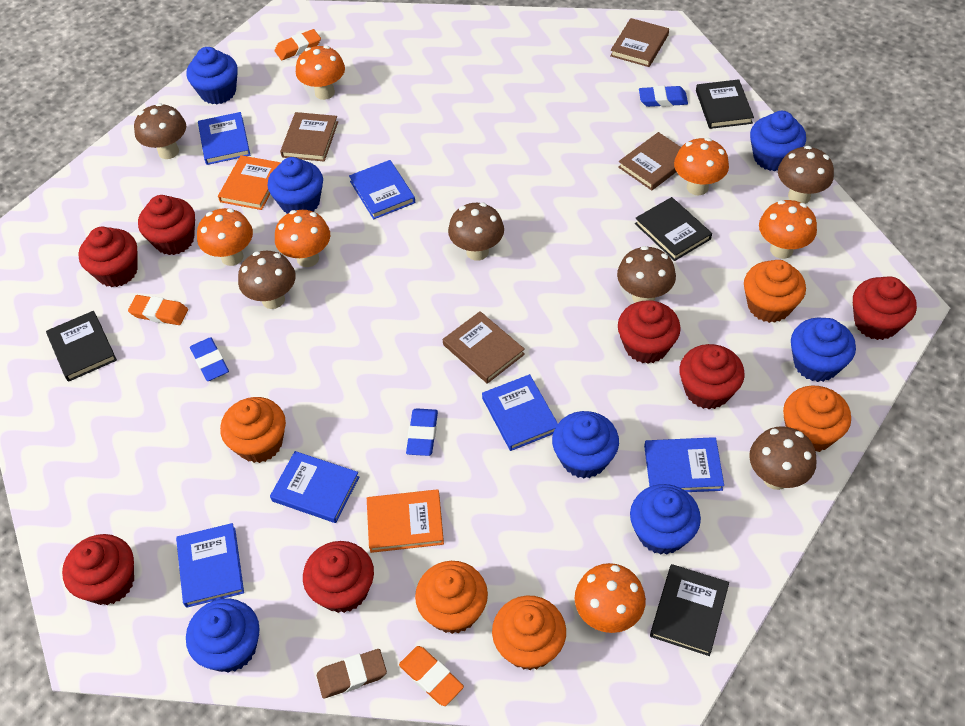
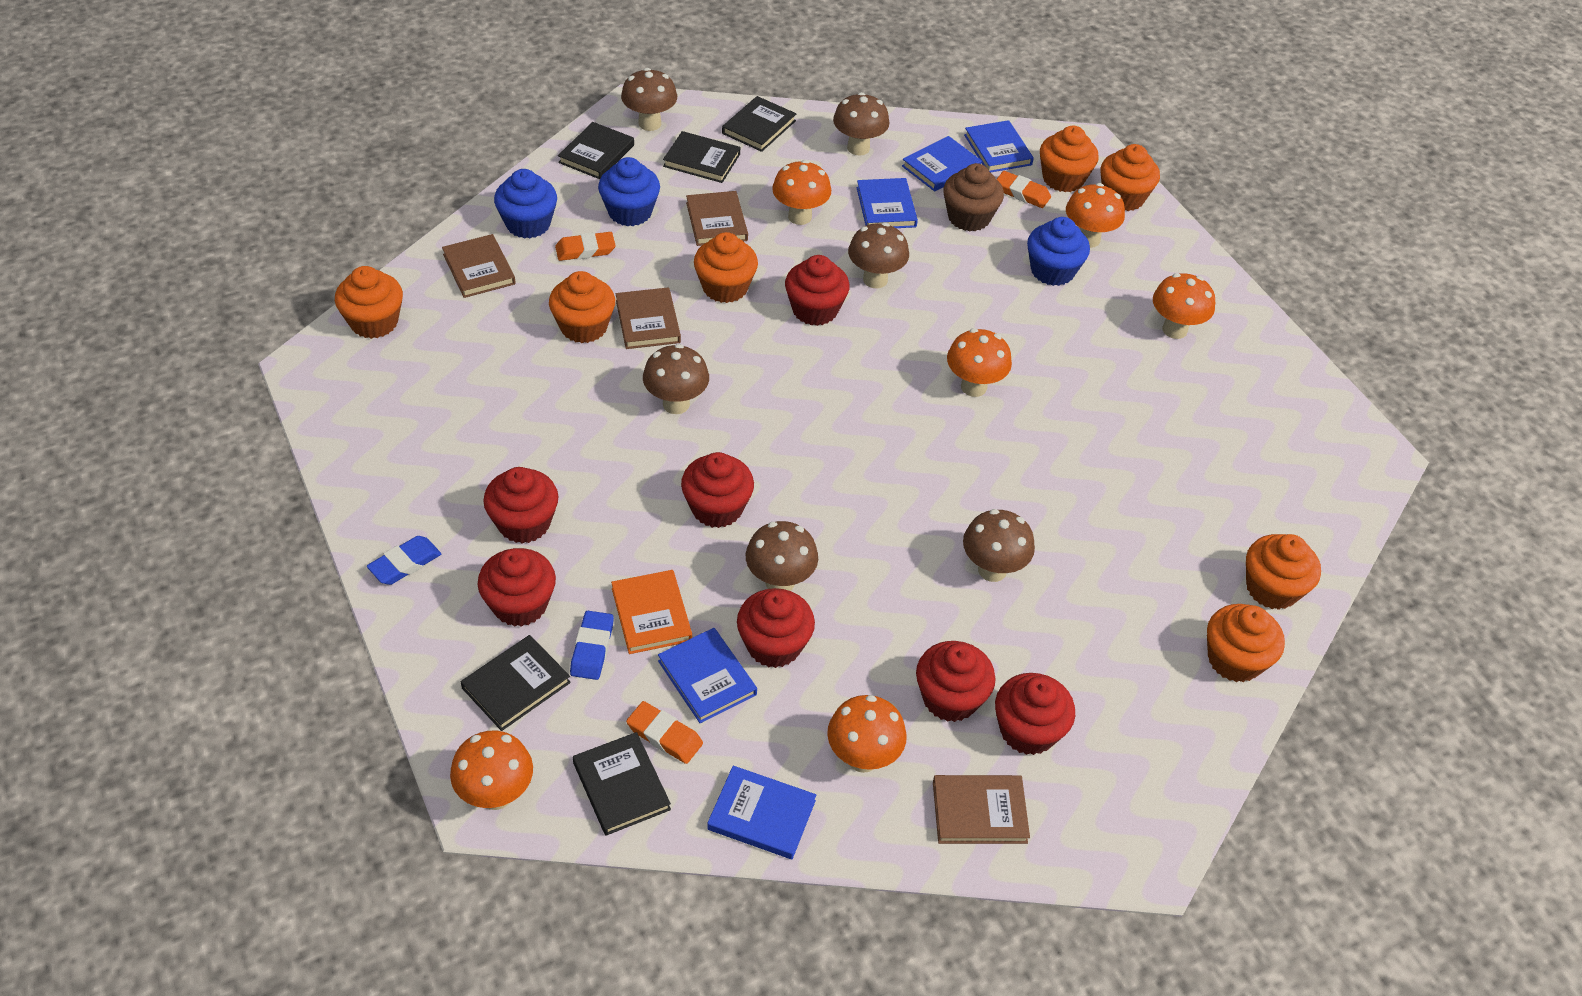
black book: 4 -> 5
blue book: 6 -> 5
blue cupcake: 7 -> 3
blue eraser: 3 -> 2
brown cupcake: 0 -> 1
brown eraser: 1 -> 0
orange book: 2 -> 1
orange cupcake: 5 -> 7

